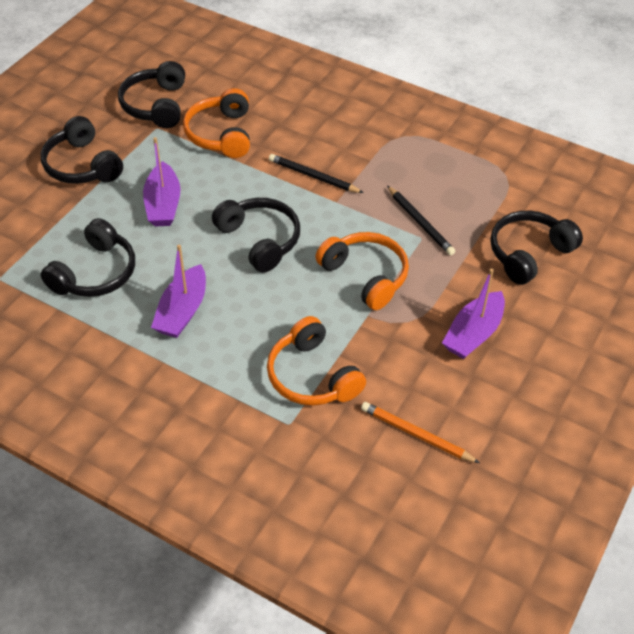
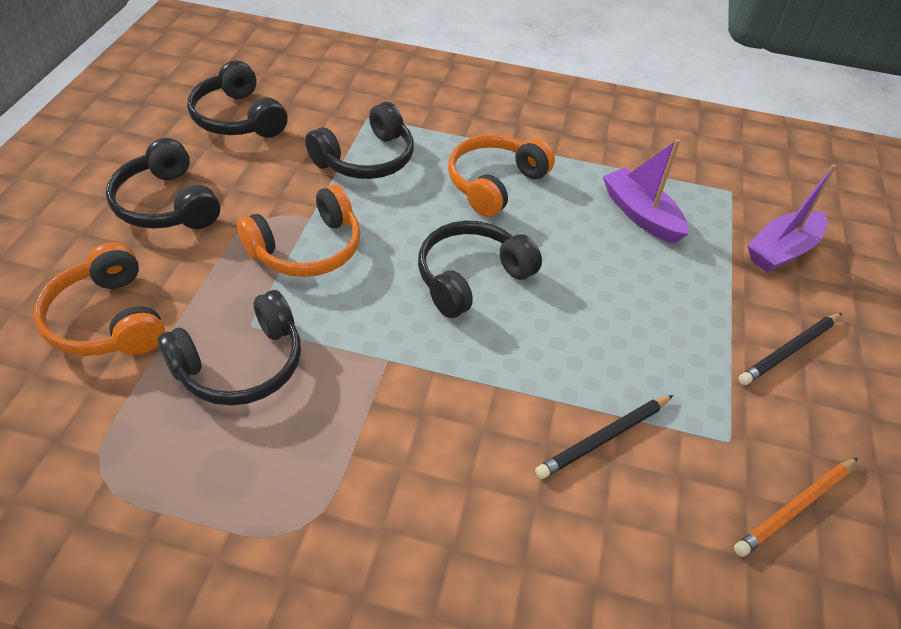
purple boat: 3 -> 2

